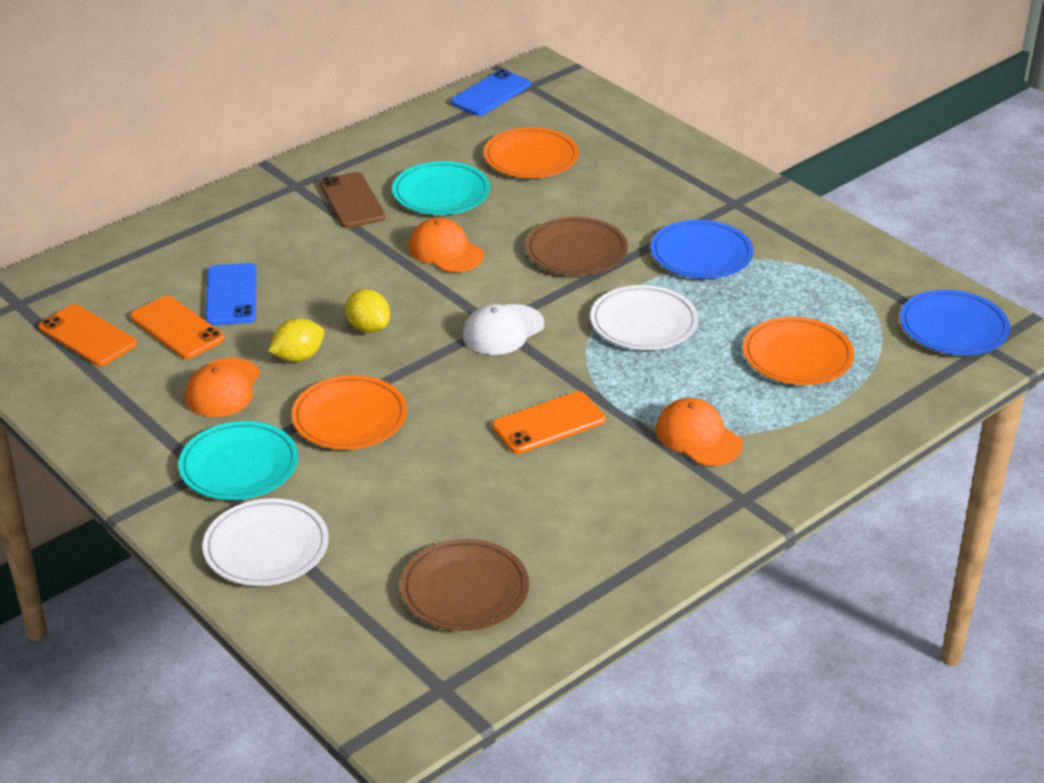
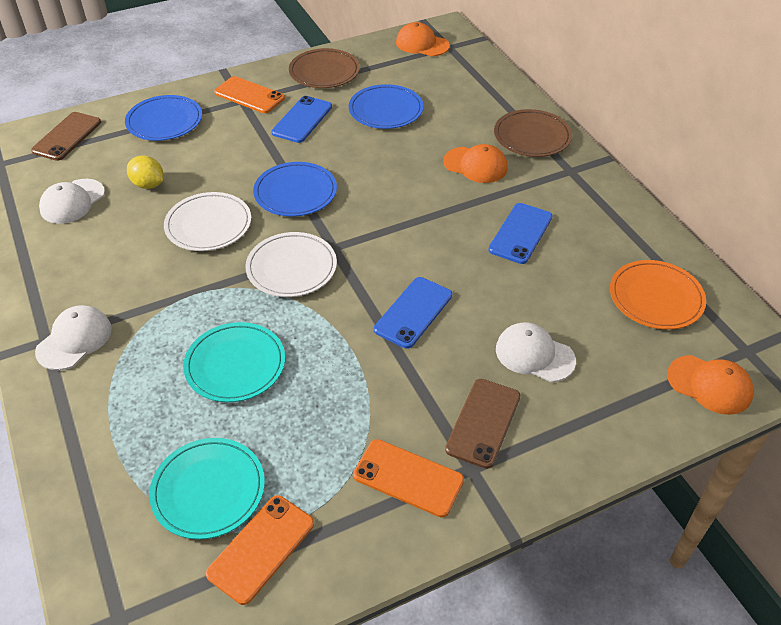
blue phone: 2 -> 3
blue plate: 2 -> 3
brown phone: 1 -> 2
orange plate: 3 -> 1
white cap: 1 -> 3
yellow lemon: 2 -> 1

